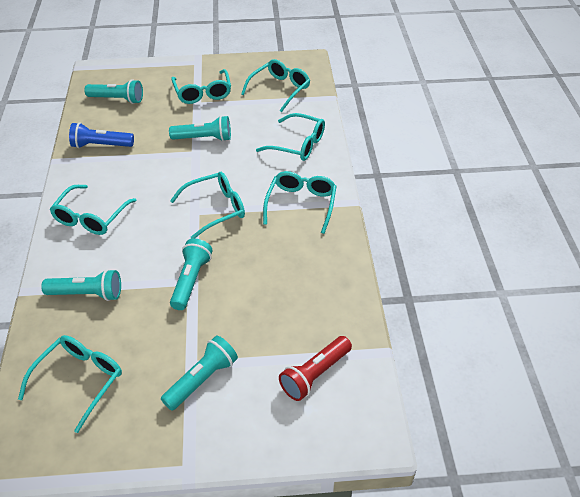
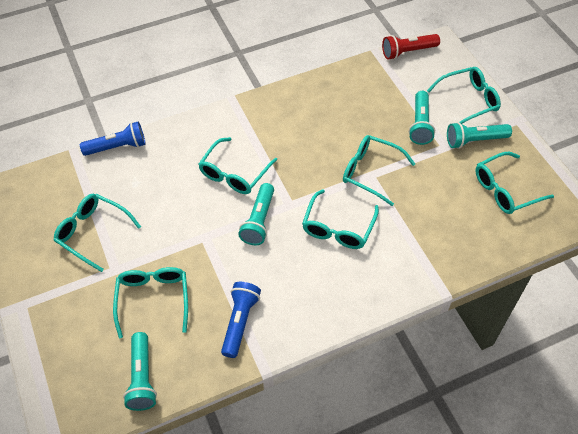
blue flashlight: 1 -> 2
turquoise flashlight: 5 -> 4

